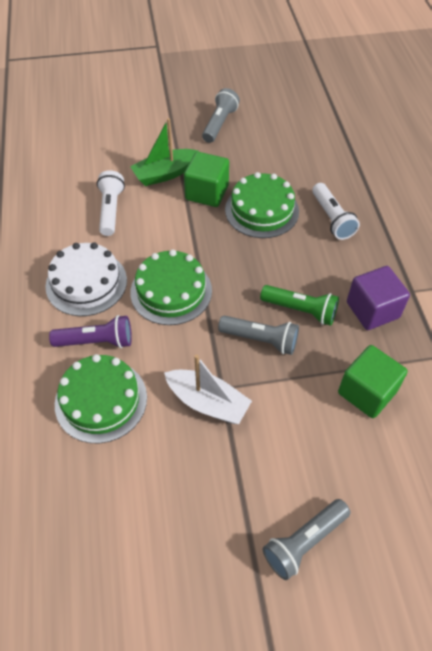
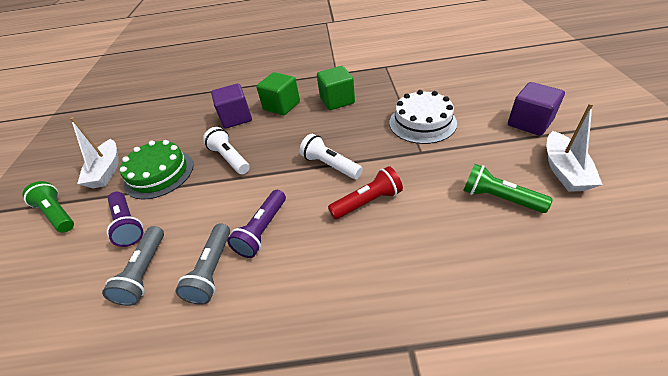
green boat: 1 -> 0
green cake: 3 -> 1
green flashlight: 1 -> 2
grey flashlight: 3 -> 2
purple cube: 1 -> 2
purple flashlight: 1 -> 2
red flashlight: 0 -> 1
white boat: 1 -> 2

